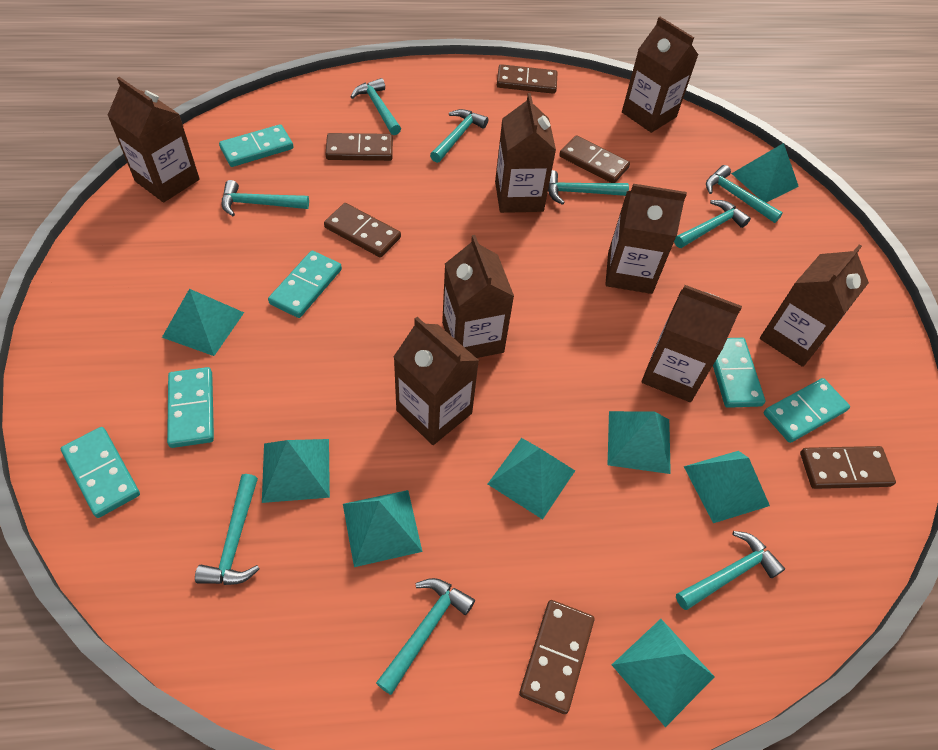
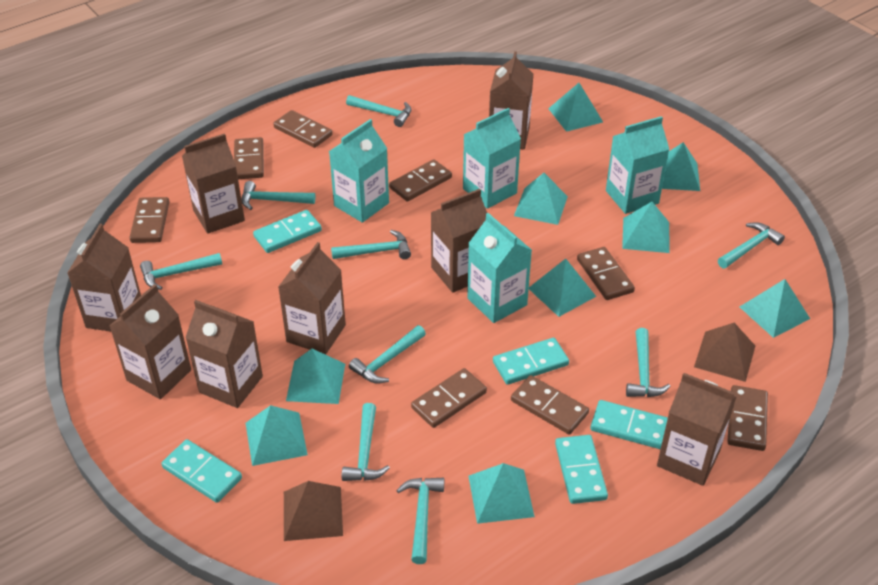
brown domino: 6 -> 8
brown pyramid: 0 -> 2
turquoise carton: 0 -> 4
turquoise domino: 6 -> 5
turquoise pyramid: 8 -> 9

